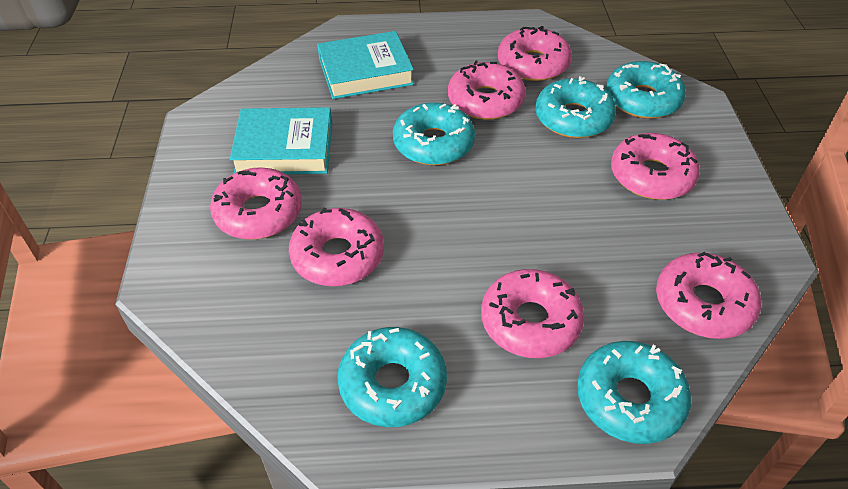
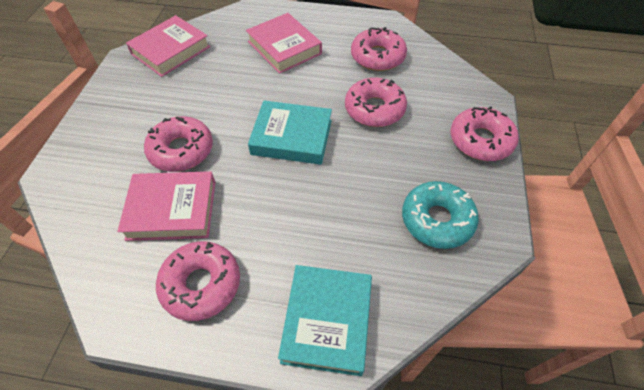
pink book: 0 -> 3
pink donut: 7 -> 5
turquoise donut: 5 -> 1

